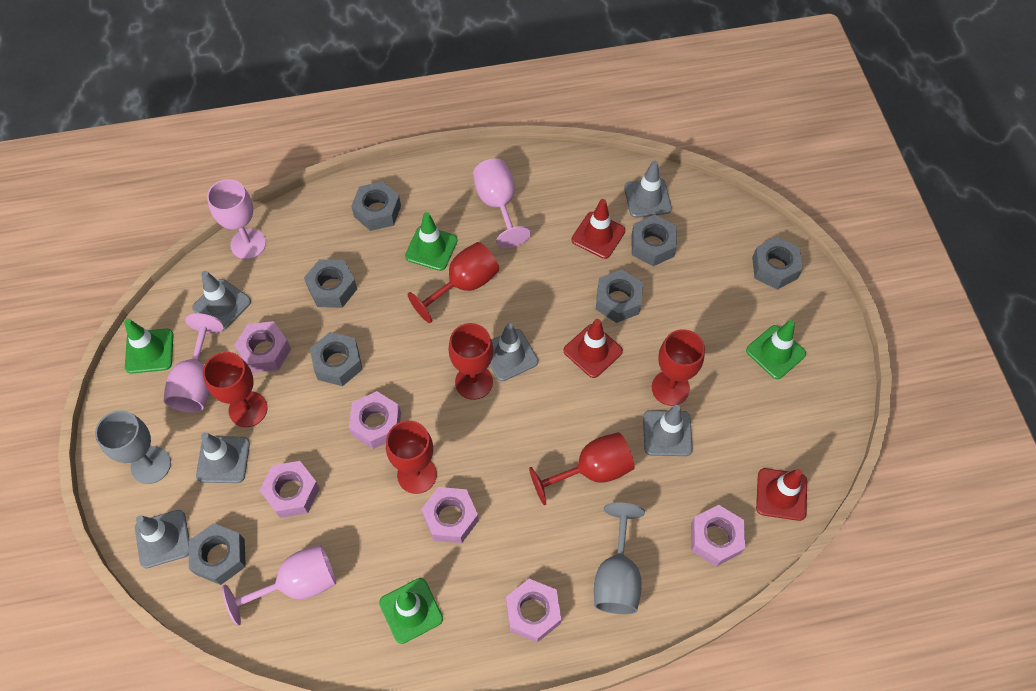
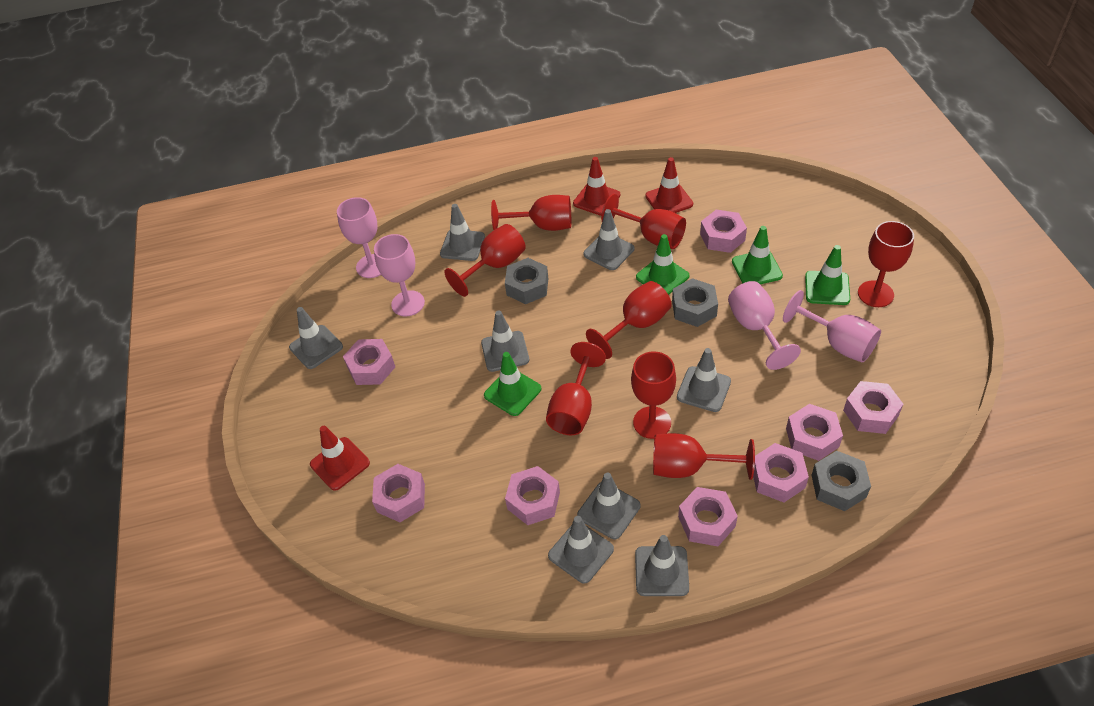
grey goblet: 2 -> 0
grey nut: 7 -> 3
grey traffic cone: 6 -> 8
pink nut: 6 -> 8
red goblet: 6 -> 8

